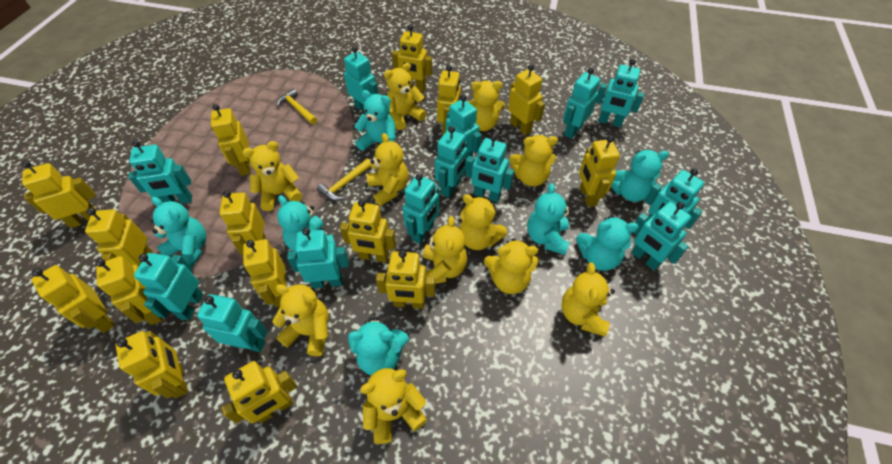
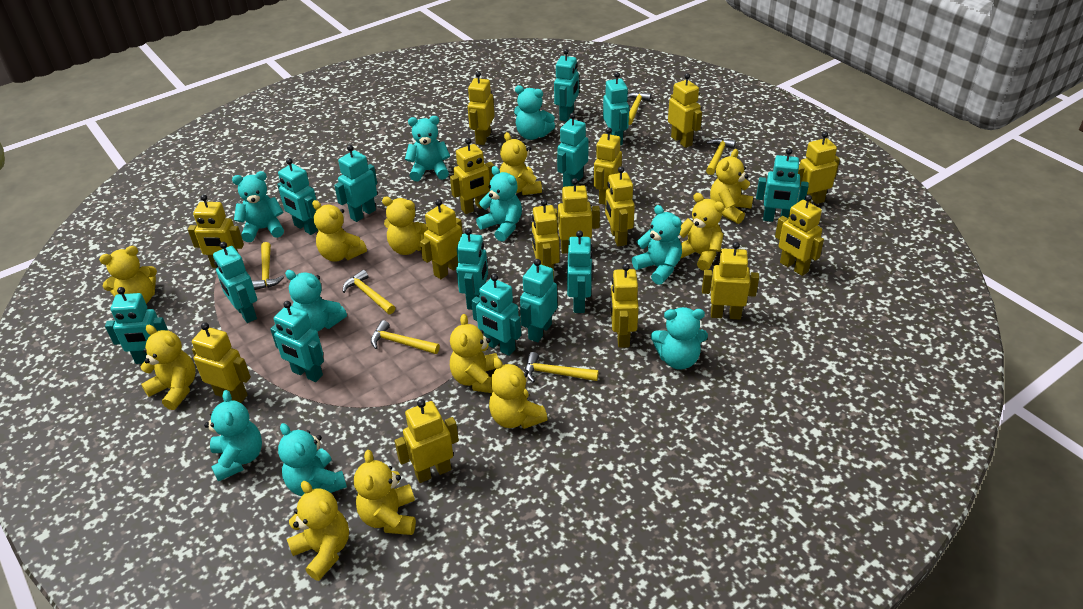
turquoise teddy bear: 7 -> 9
yellow hammer: 2 -> 6

